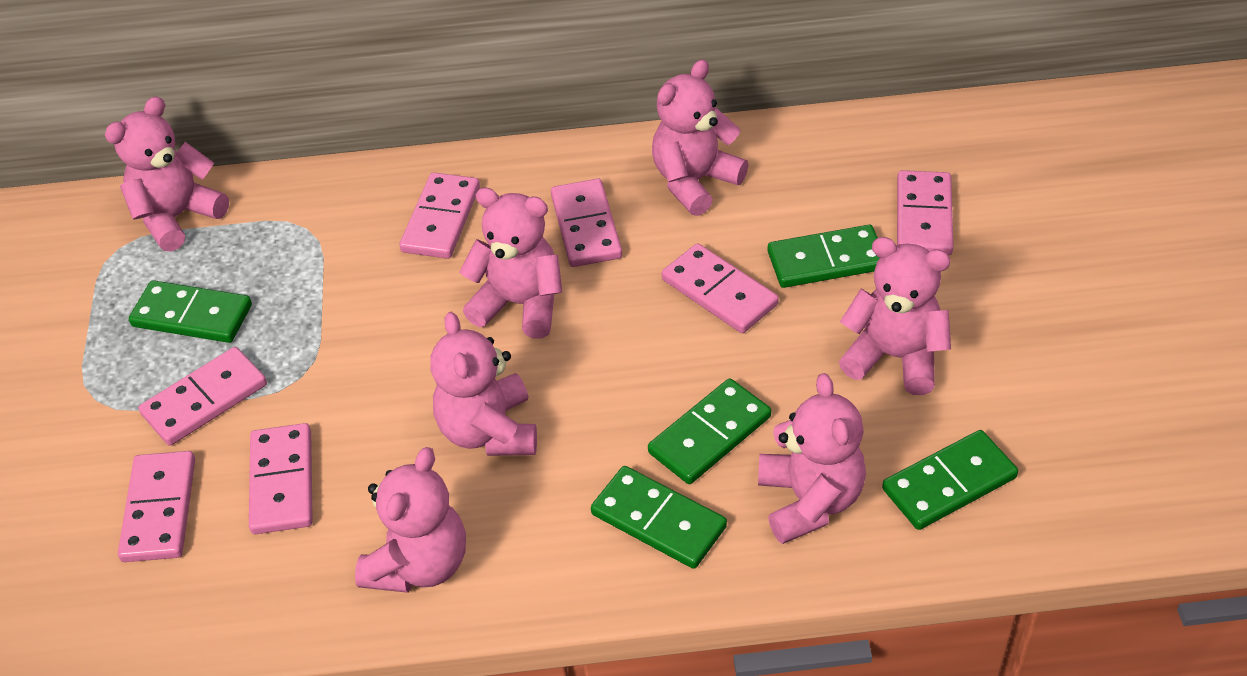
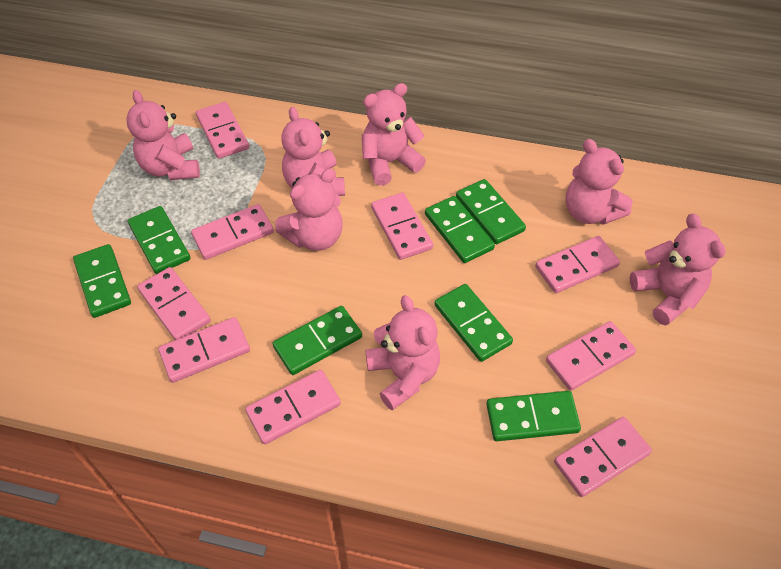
green domino: 5 -> 7
pink domino: 7 -> 9

